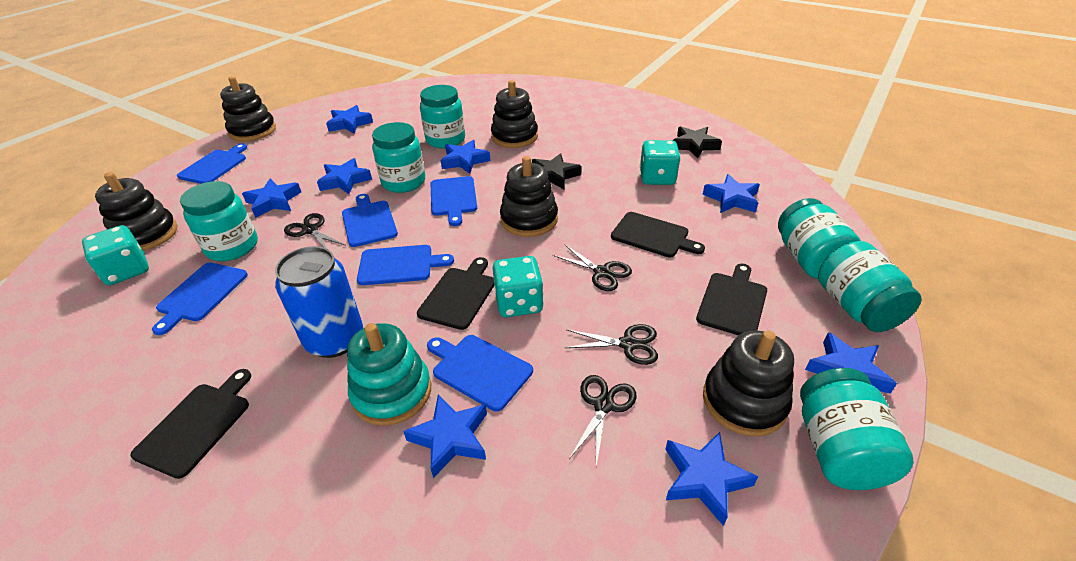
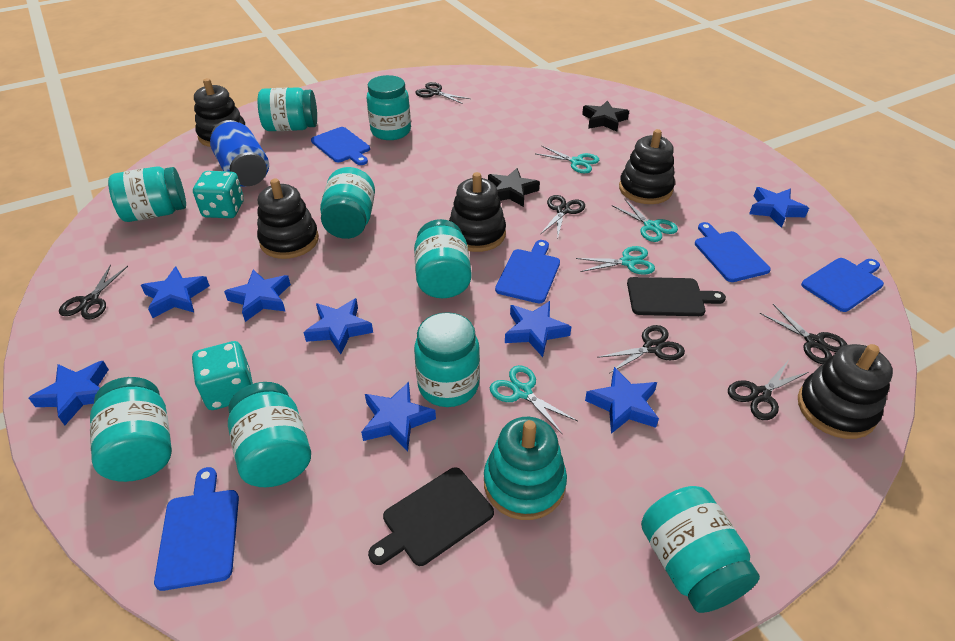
black cutting board: 4 -> 2
black scissors: 4 -> 6
blue cutting board: 6 -> 5
turquoise dice: 3 -> 2
turquoise jar: 6 -> 9
turquoise scissors: 0 -> 4

